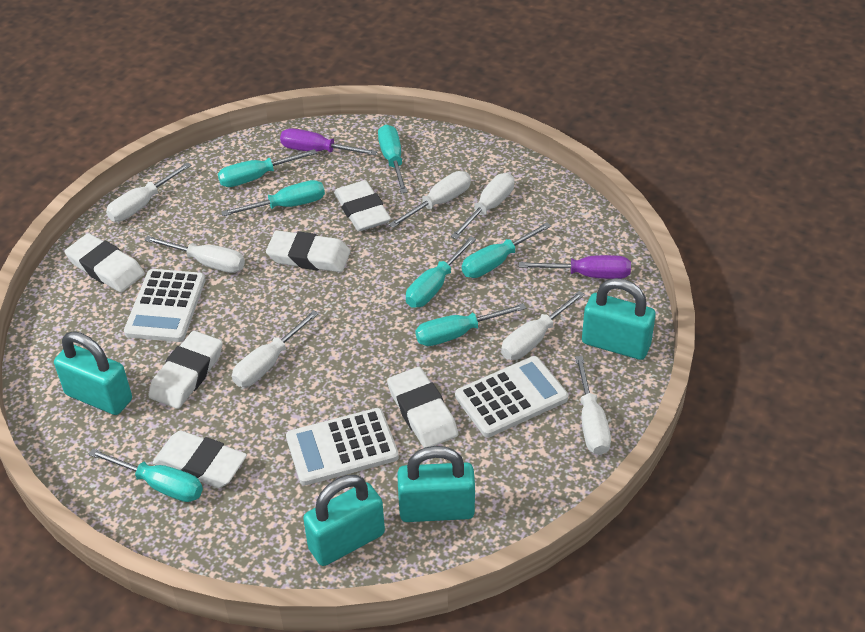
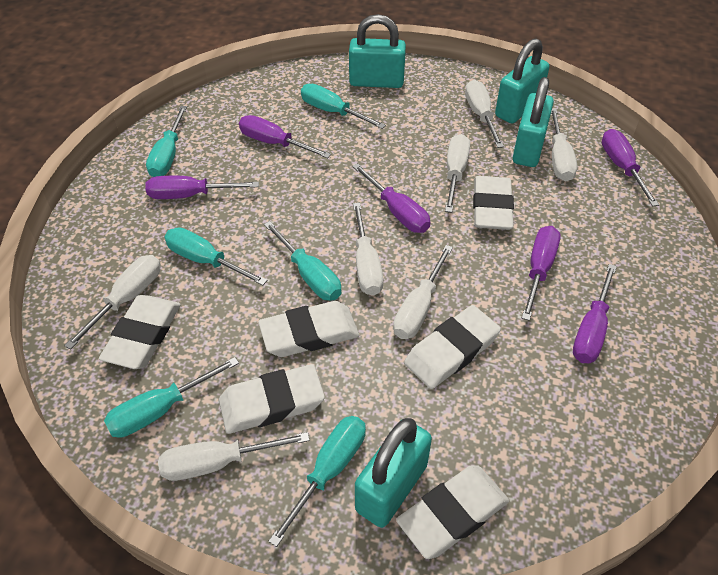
purple screwdriver: 2 -> 6
turquoise screwdriver: 7 -> 6
white calculator: 3 -> 0

